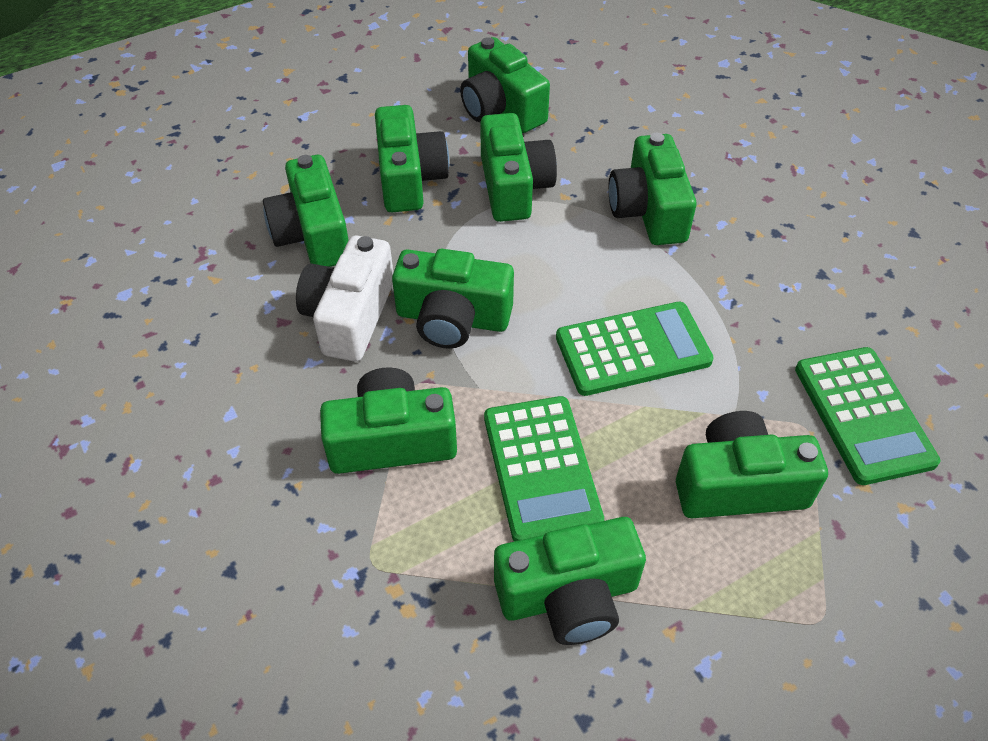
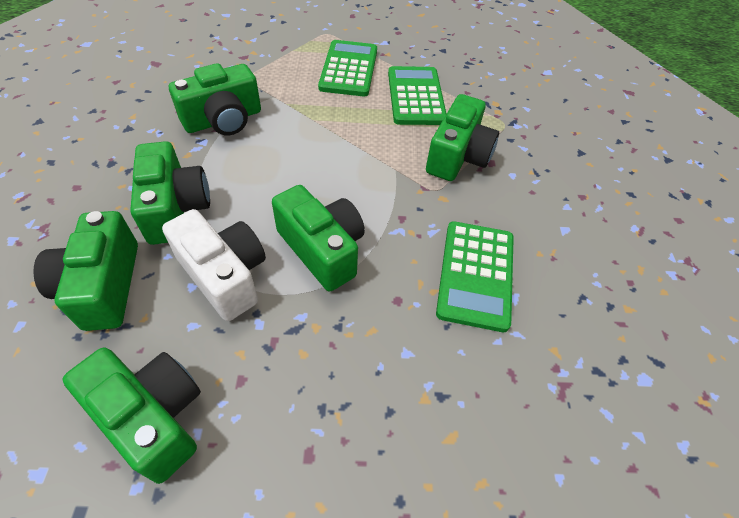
green camera: 9 -> 6

